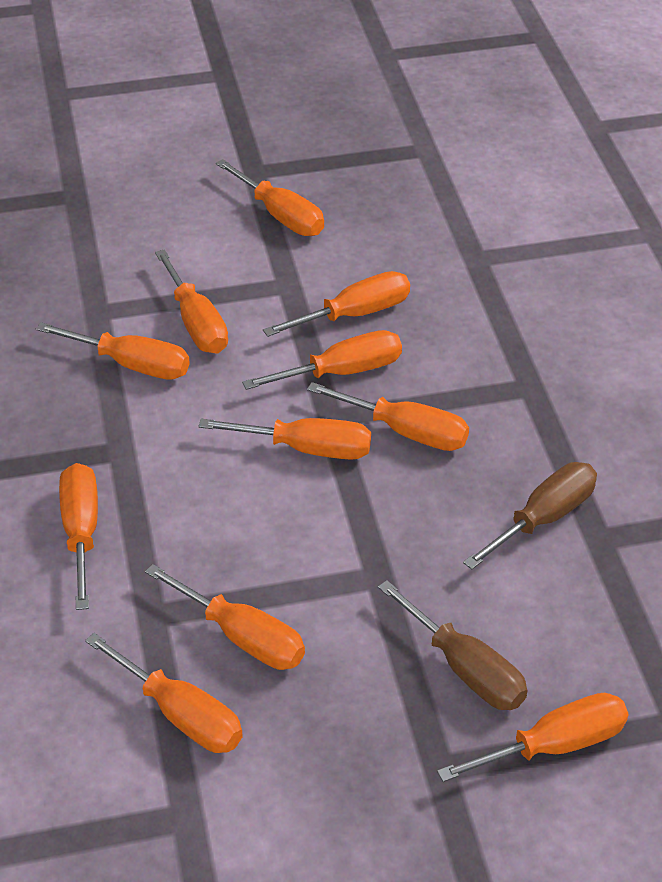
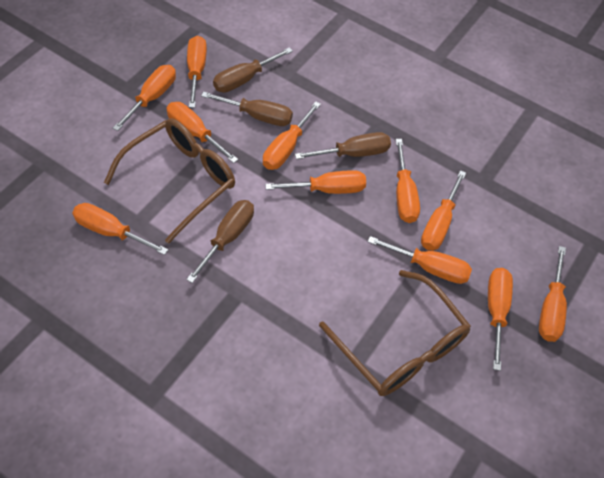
brown glasses: 0 -> 2
brown screwdriver: 2 -> 4

